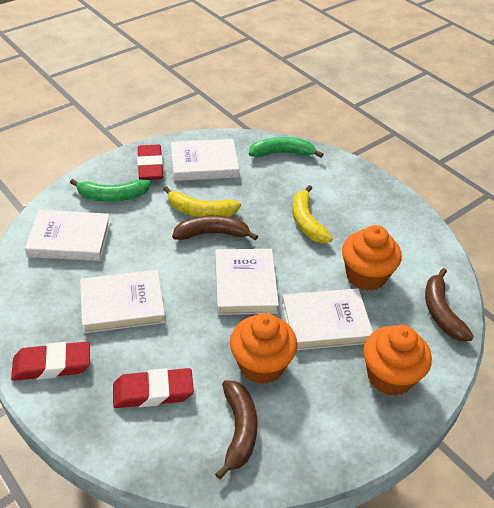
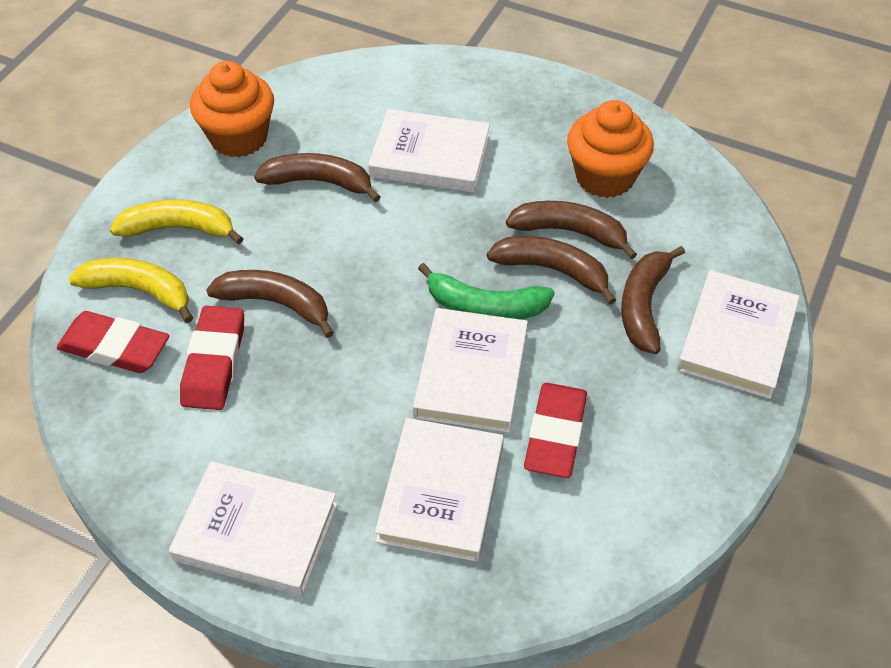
brown banana: 3 -> 5
green banana: 2 -> 1
orange cupcake: 3 -> 2

